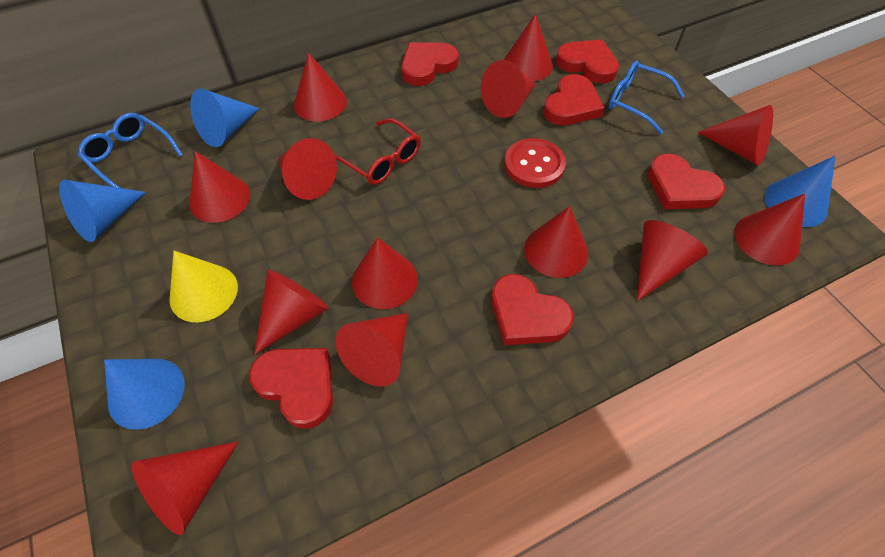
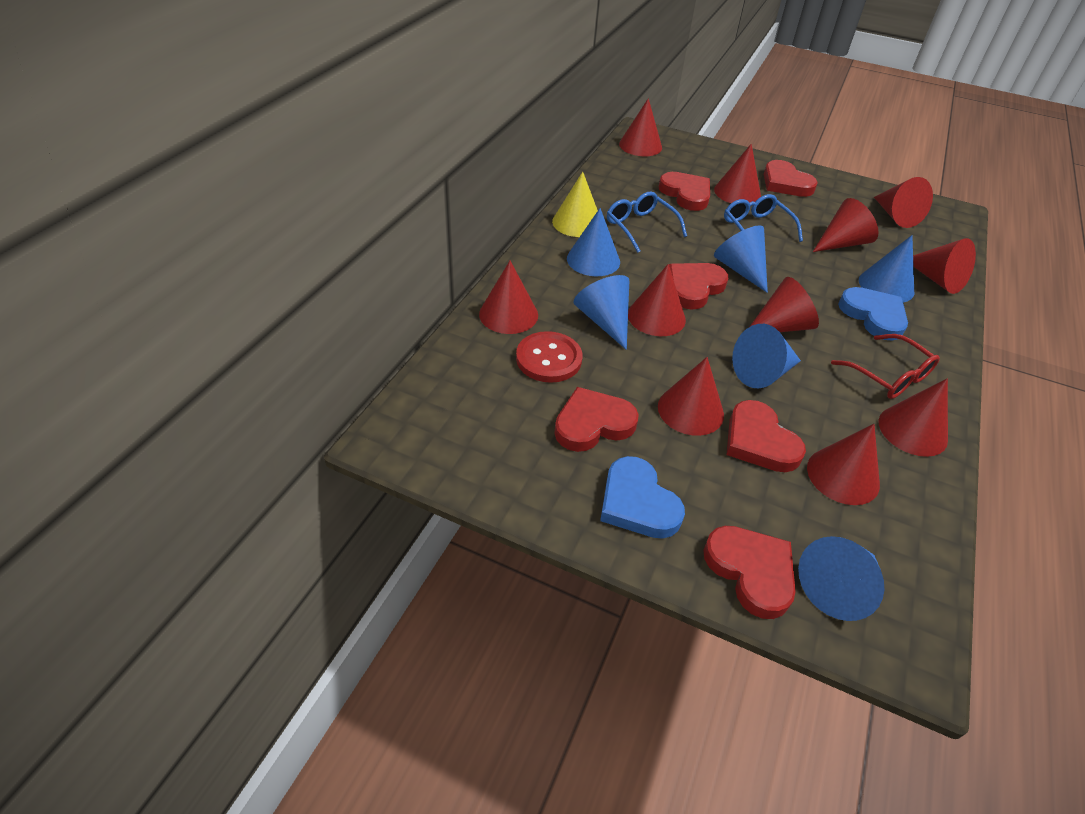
blue cone: 4 -> 6
blue heart: 0 -> 2
red cone: 13 -> 11

